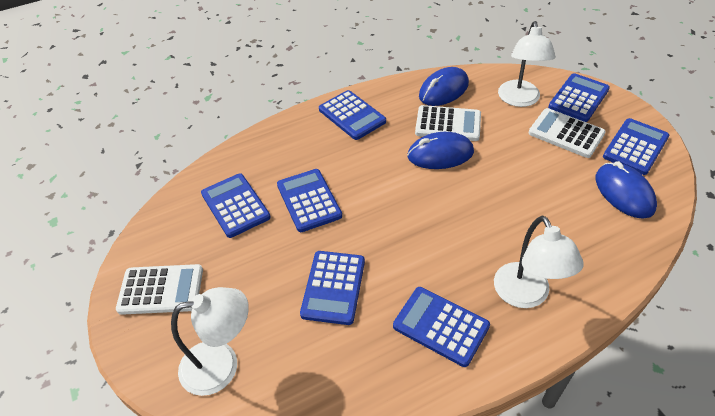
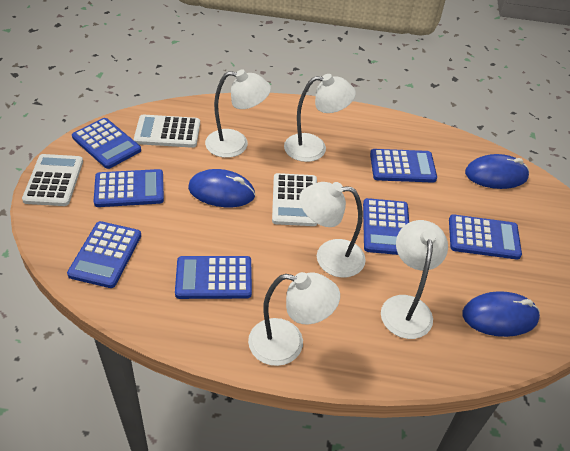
white lamp: 3 -> 5

